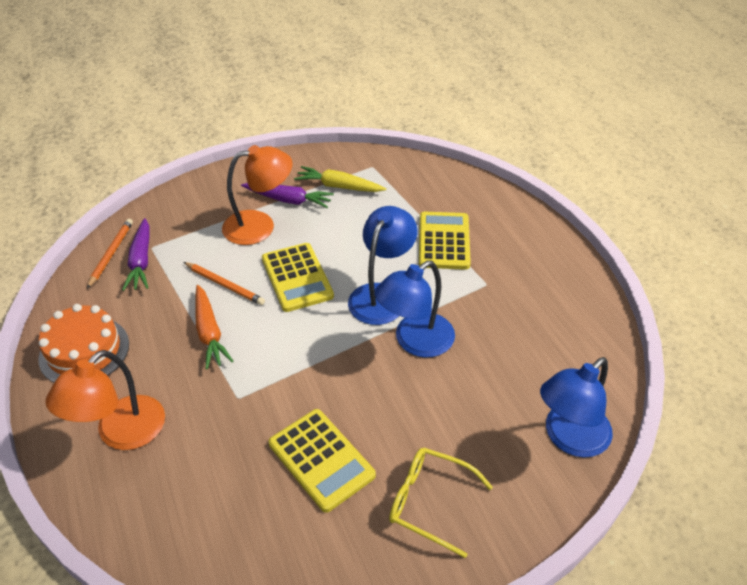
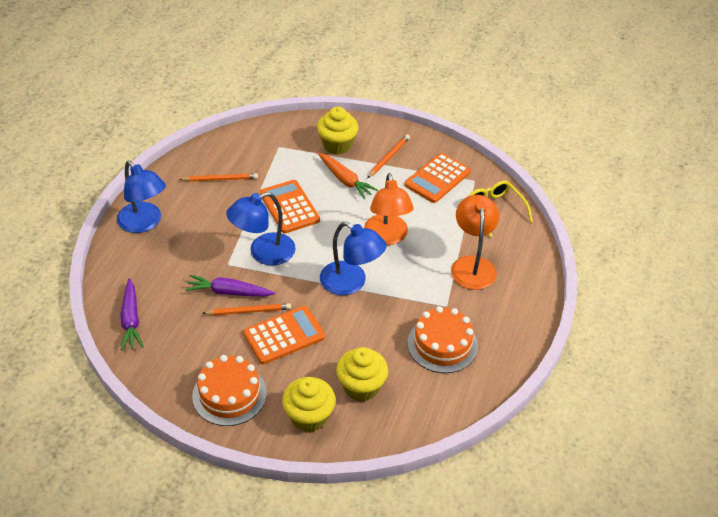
orange cake: 1 -> 2
orange calculator: 0 -> 3
orange pencil: 2 -> 3
yellow calculator: 3 -> 0
yellow carrot: 1 -> 0
yellow cupcake: 0 -> 3

